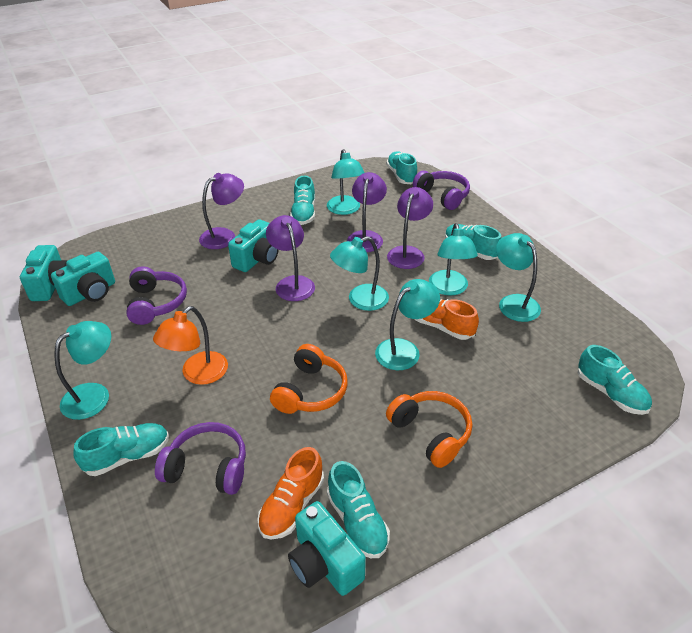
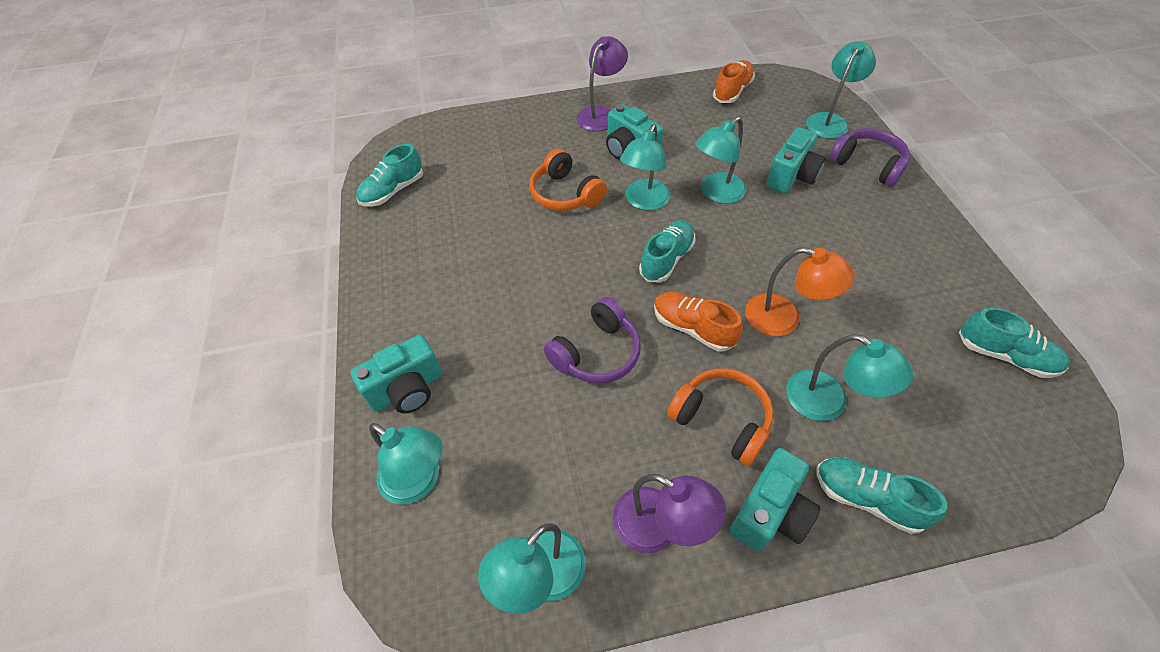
purple headphones: 3 -> 2
purple lamp: 4 -> 2
turquoise shoe: 6 -> 4

